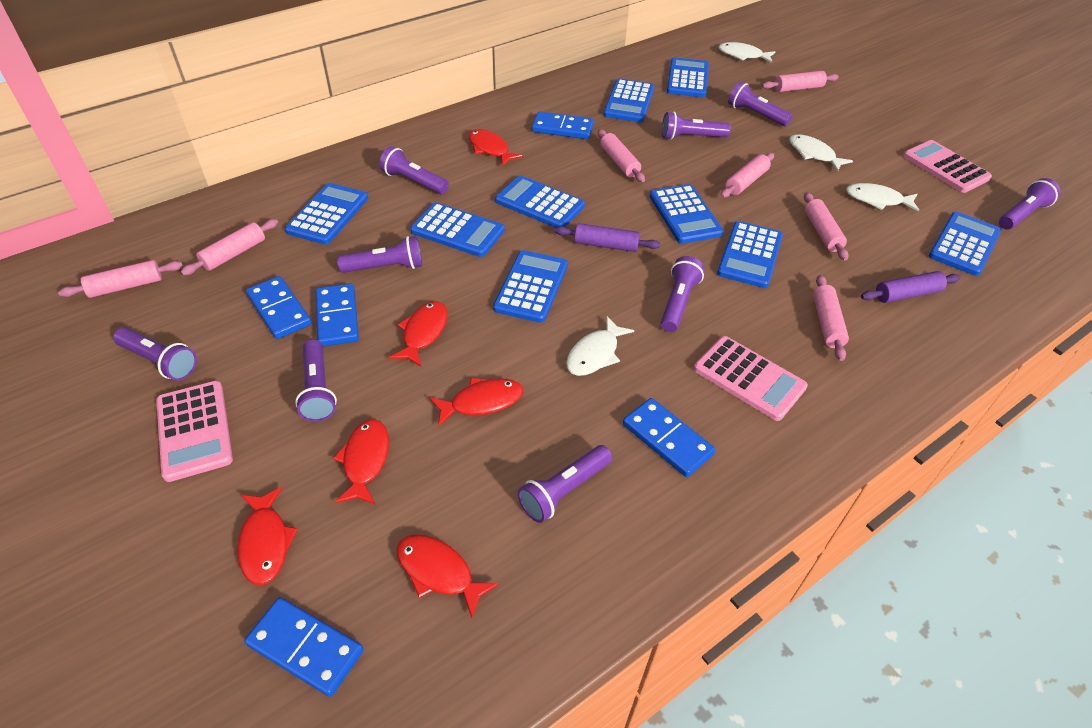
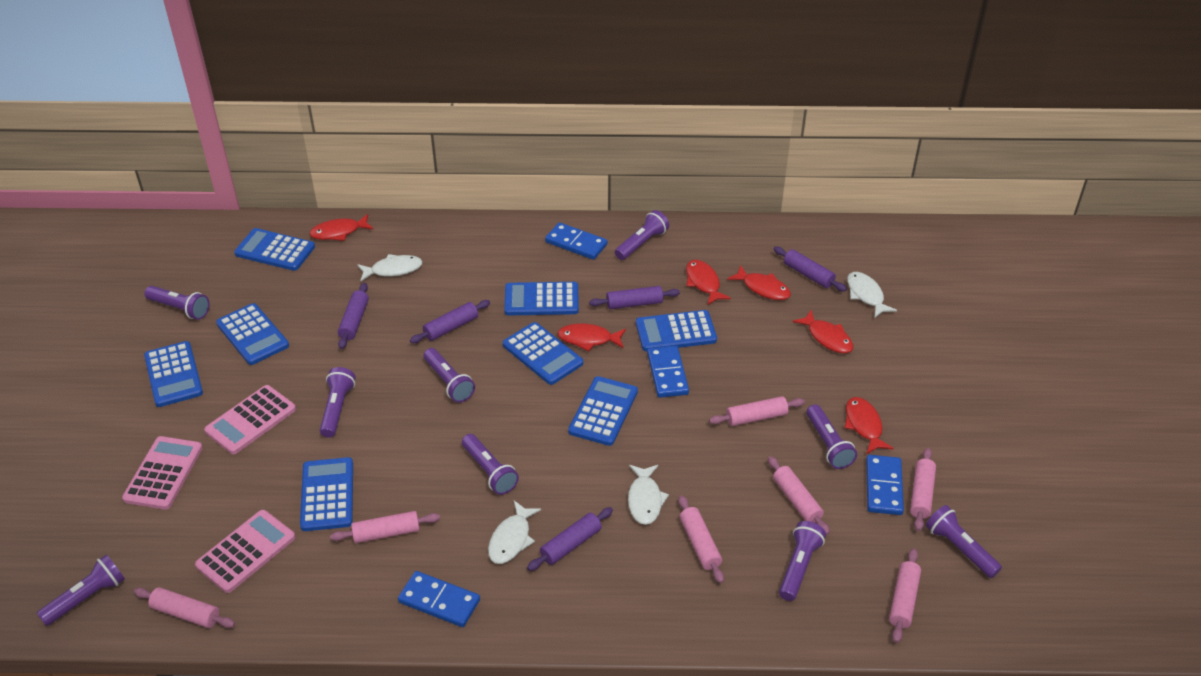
blue calculator: 9 -> 8
blue domino: 5 -> 4
purple rolling pin: 2 -> 5

